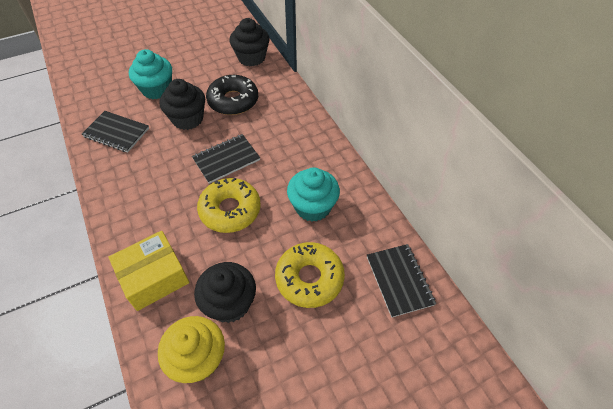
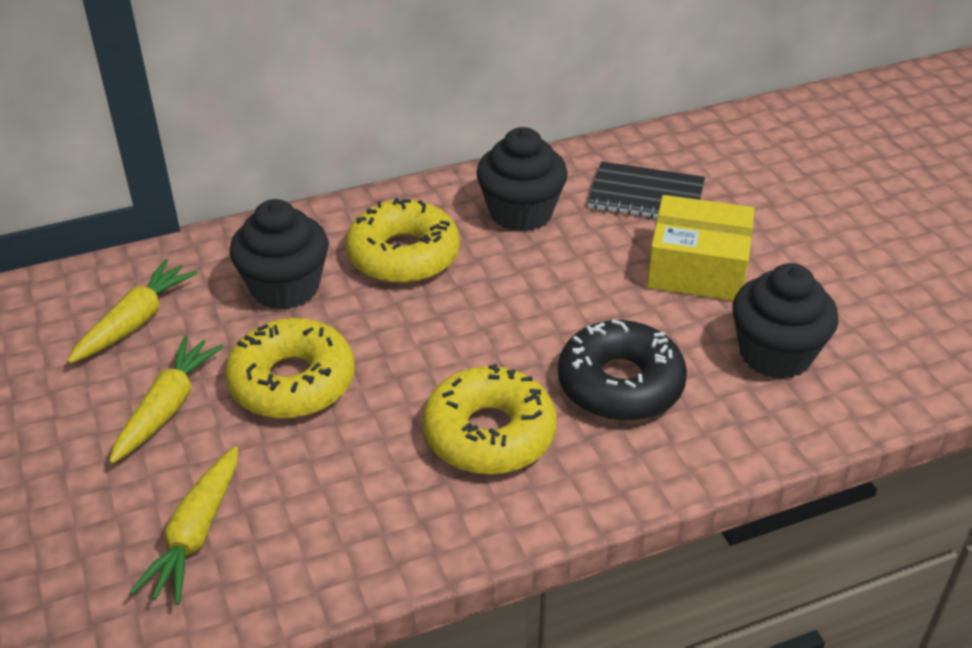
black notebook: 3 -> 1
turquoise cupcake: 2 -> 0
yellow carrot: 0 -> 3
yellow cupcake: 1 -> 0
yellow donut: 2 -> 3

